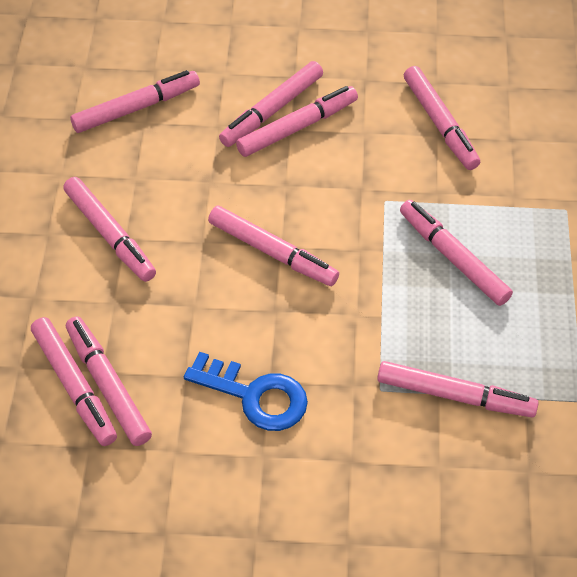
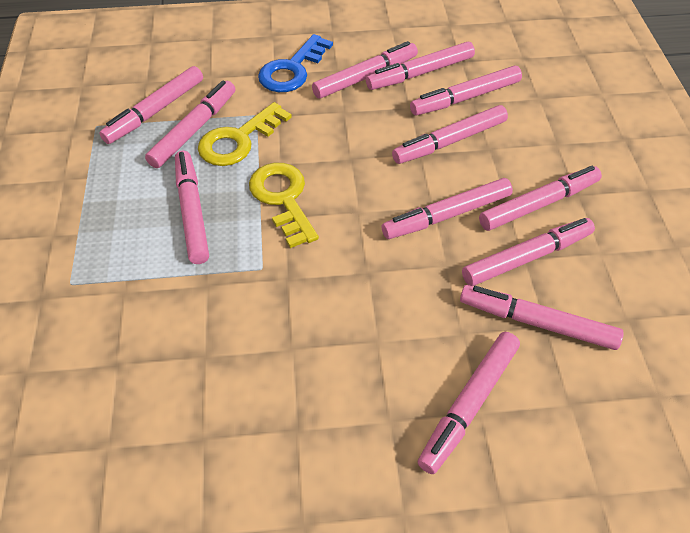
pink marker: 10 -> 12
yellow key: 0 -> 2

